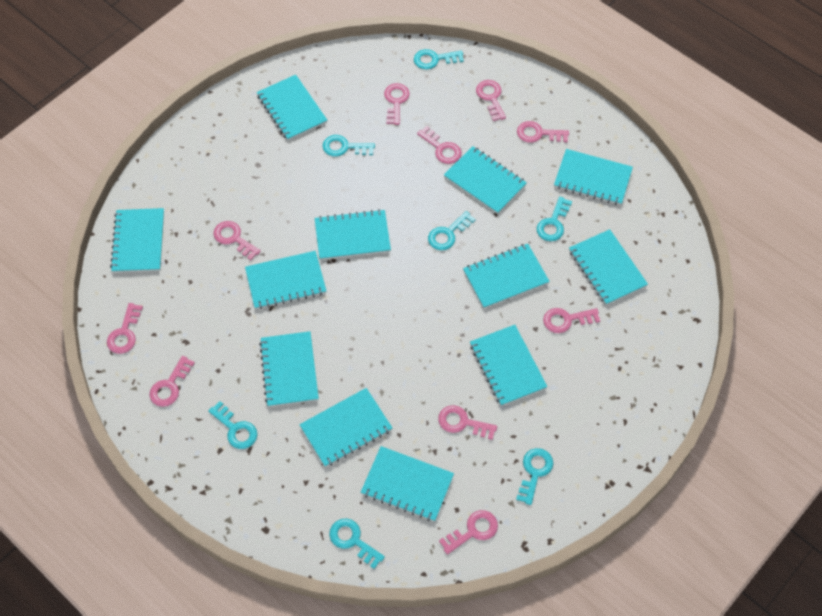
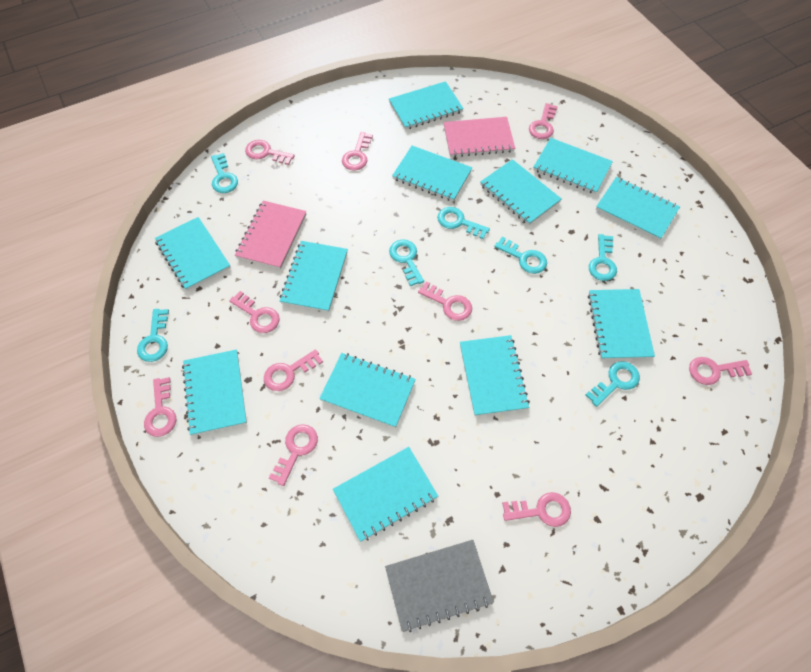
grey notebook: 0 -> 1
pink notebook: 0 -> 2

